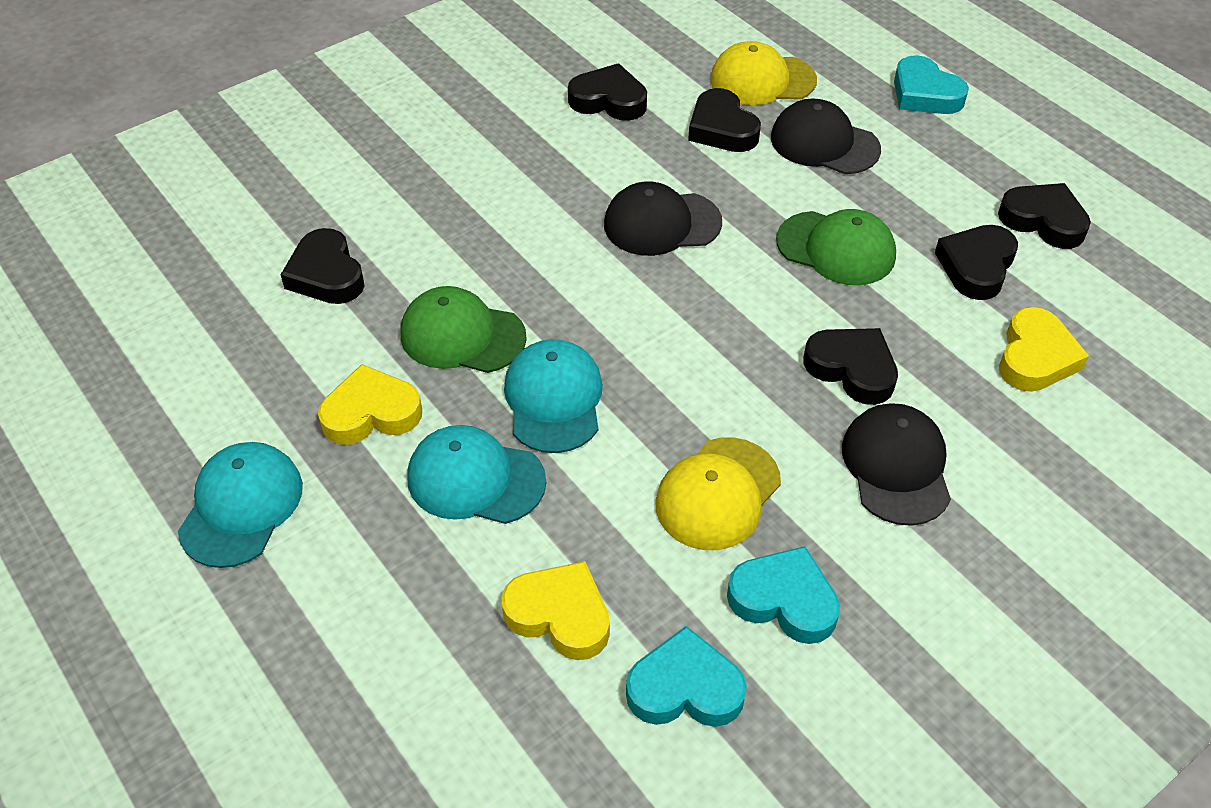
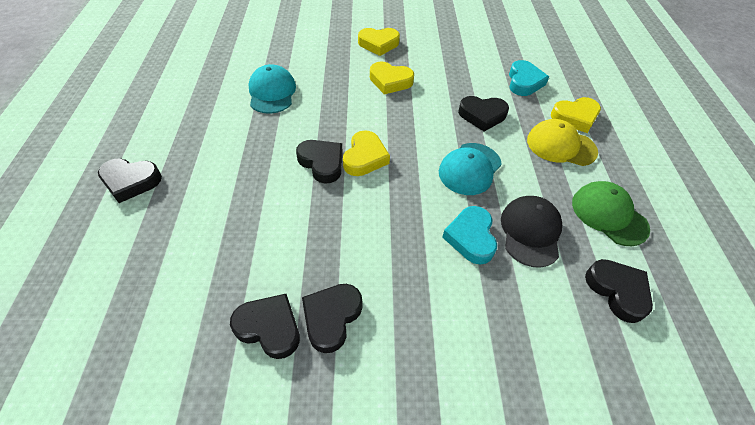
black cap: 3 -> 1
green cap: 2 -> 1
turquoise cap: 3 -> 2
turquoise heart: 3 -> 2
yellow cap: 2 -> 1
yellow heart: 3 -> 4

